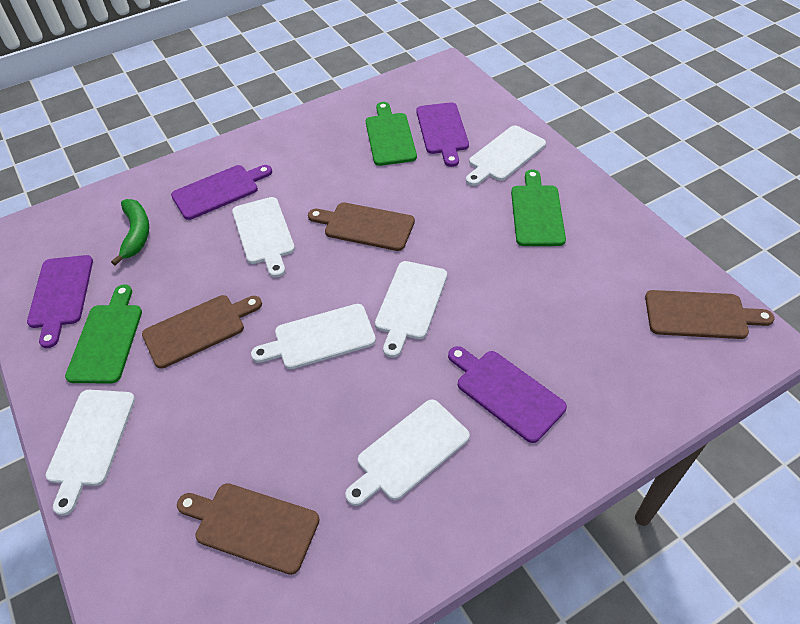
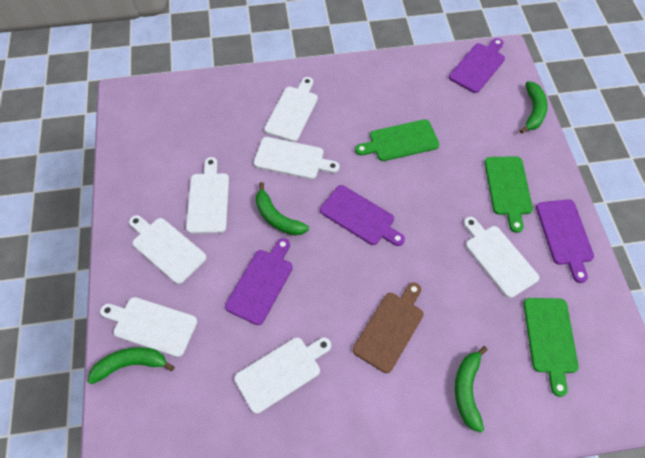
brown cutting board: 4 -> 1
green banana: 1 -> 4
white cutting board: 6 -> 7

